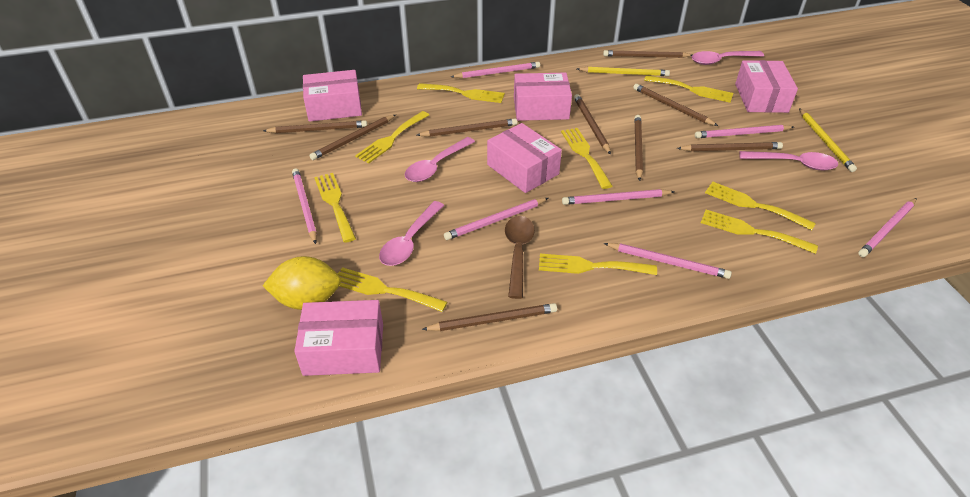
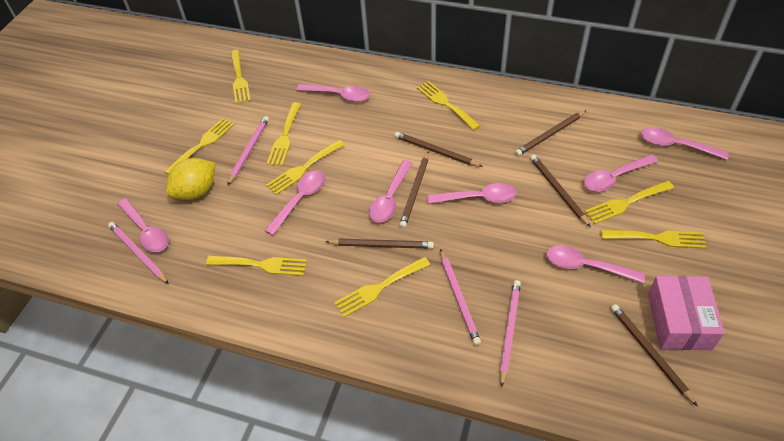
brown pencil: 9 -> 6
brown spoon: 1 -> 0
pink box: 5 -> 1
pink pencil: 7 -> 4
pink spoon: 4 -> 8
yellow pencil: 2 -> 0

